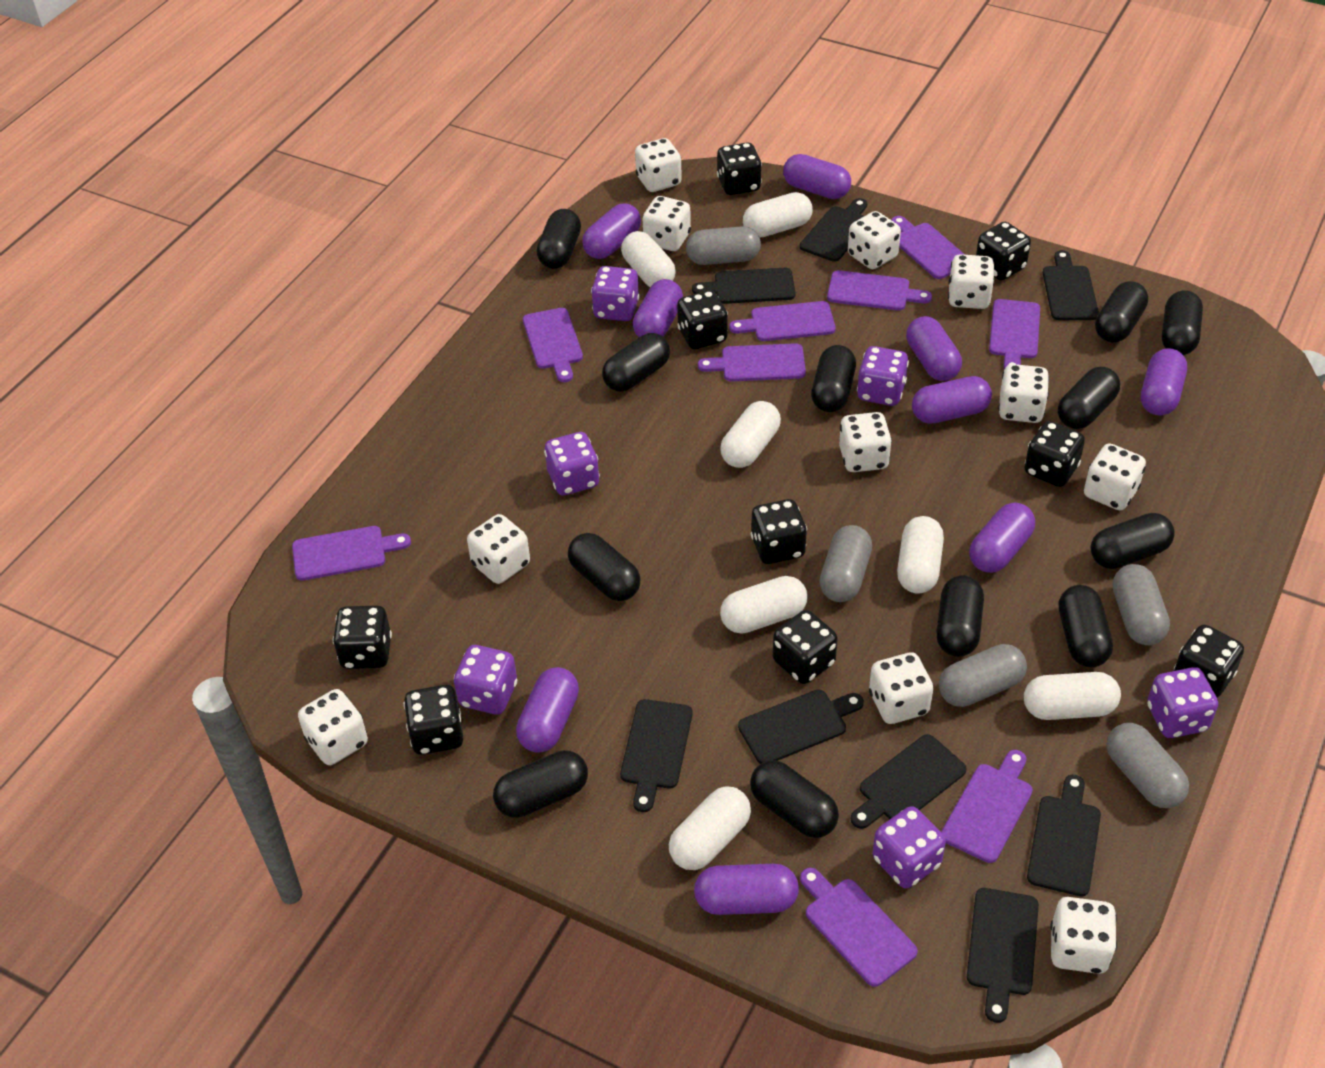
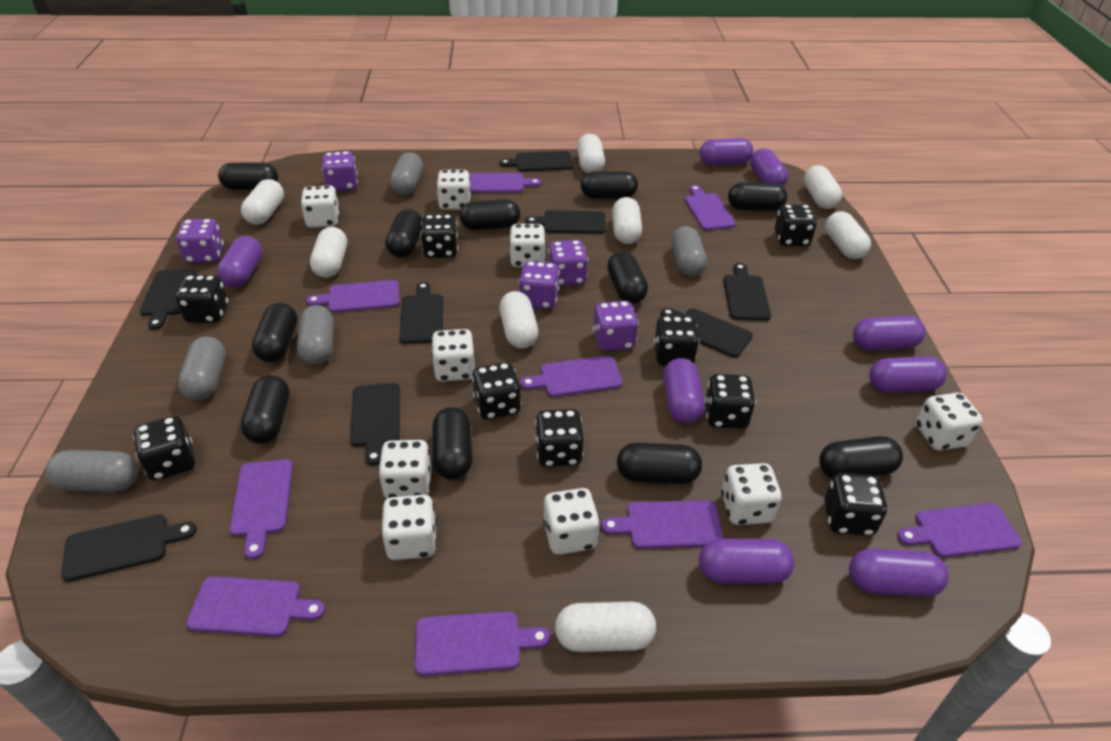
black capsule: 12 -> 11
purple capsule: 9 -> 8
purple dice: 6 -> 5
white capsule: 7 -> 8
white dice: 11 -> 9

